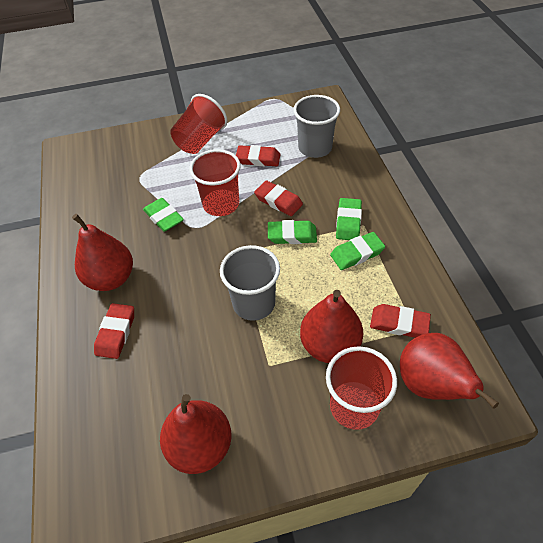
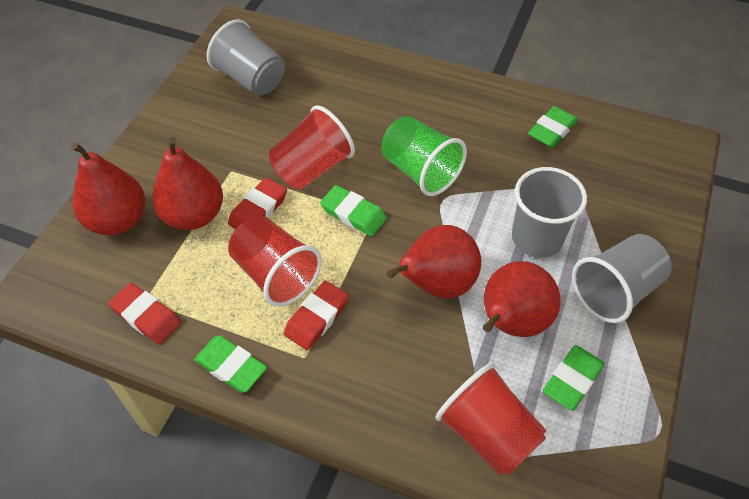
green cup: 0 -> 1
grey cup: 2 -> 3
red eraser: 4 -> 3

